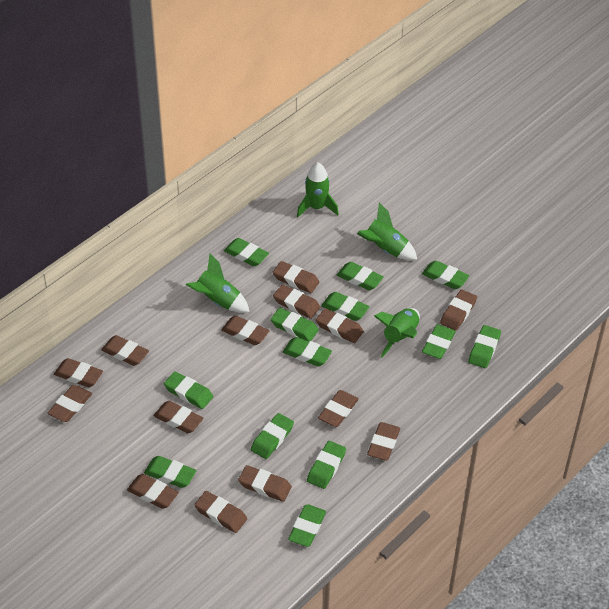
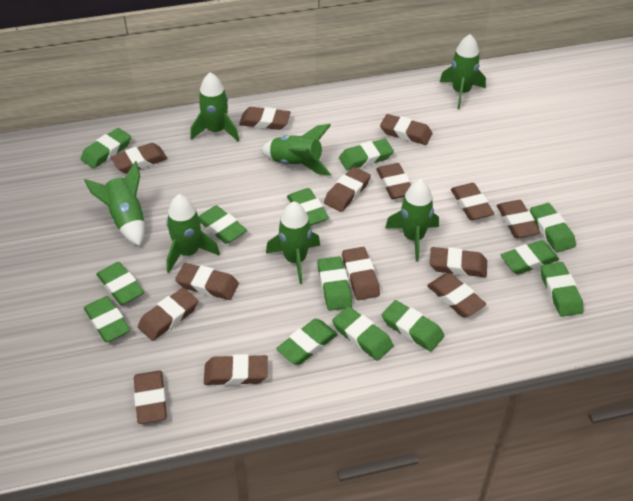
green rocket: 4 -> 7

